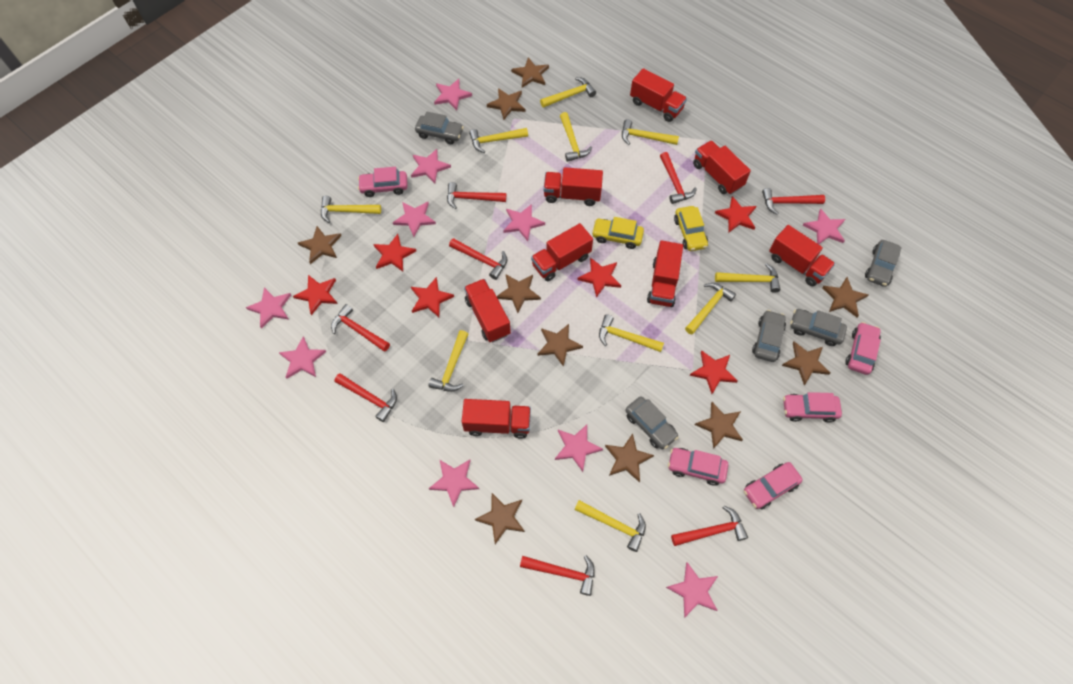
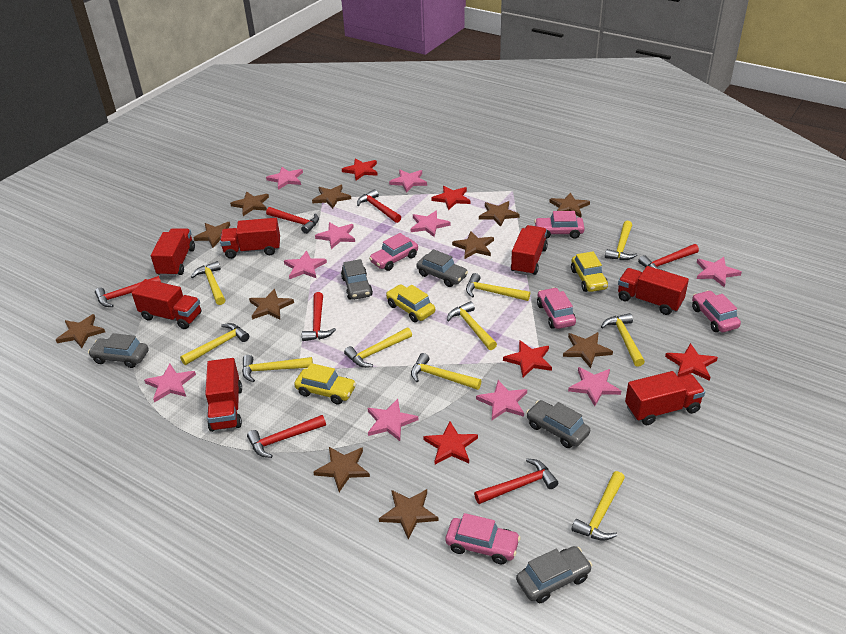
brown star: 10 -> 11
red hammer: 8 -> 7
red star: 6 -> 5
red truck: 8 -> 7
yellow car: 2 -> 3

